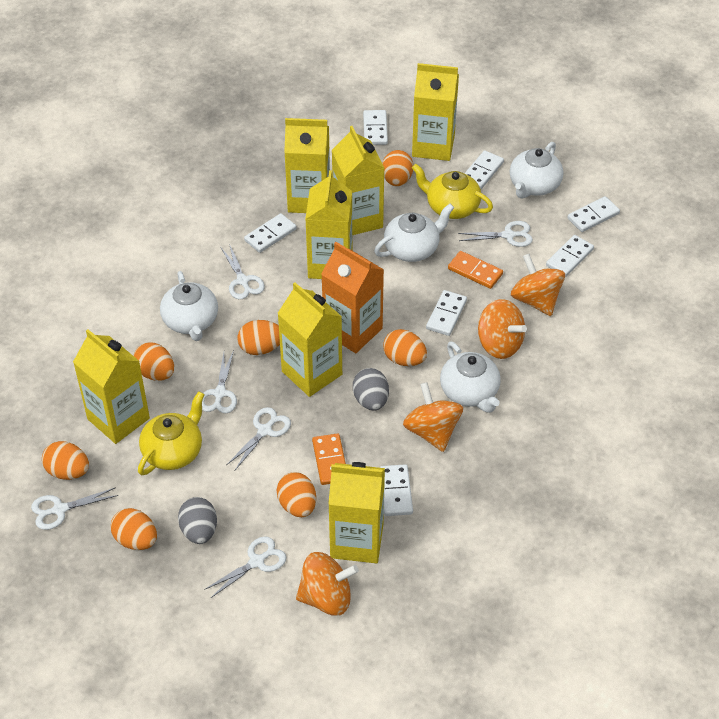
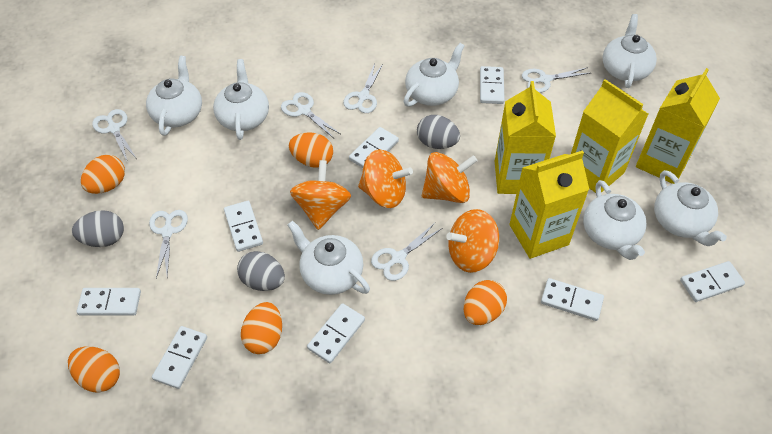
grey egg: 2 -> 3
orange carton: 1 -> 0
orange domino: 2 -> 0
orange egg: 7 -> 5
white domino: 7 -> 8
white teapot: 4 -> 7
yellow carton: 7 -> 4
yellow teapot: 2 -> 0

